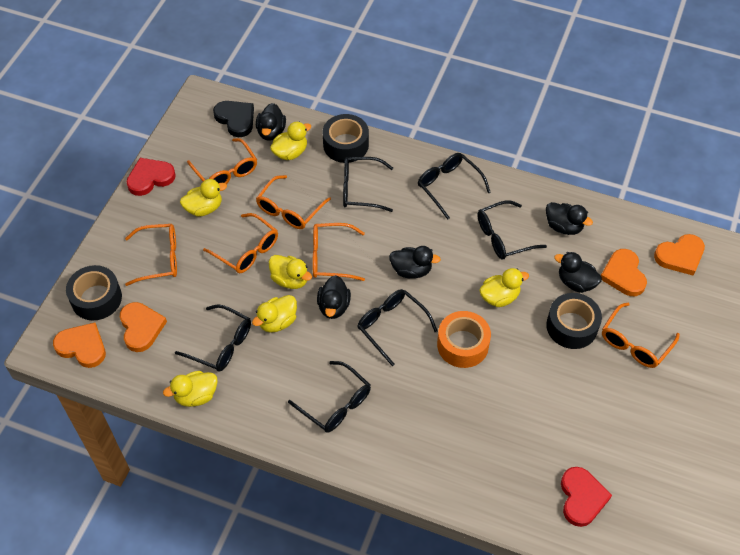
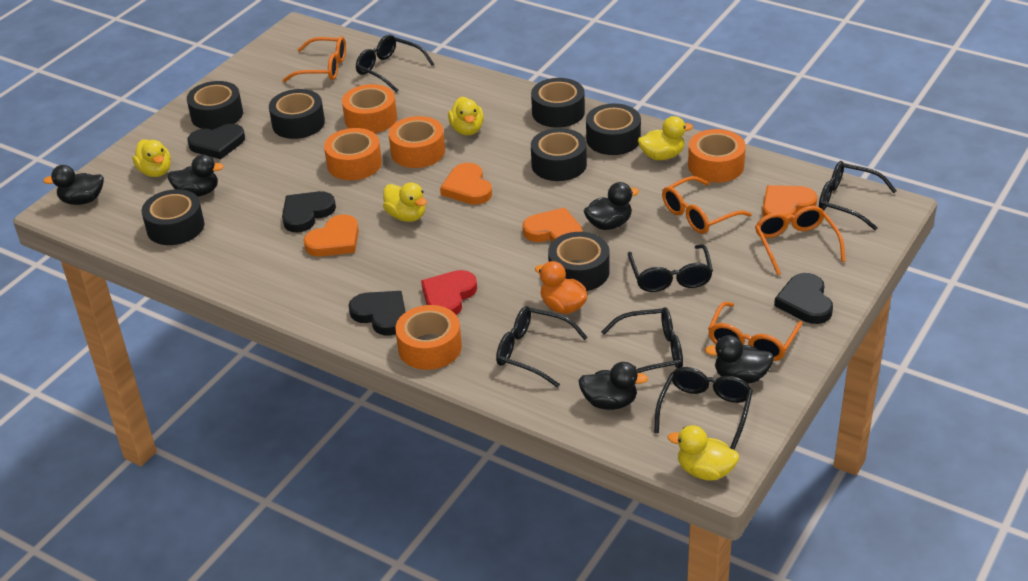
black heart: 1 -> 4
black tape: 3 -> 7
orange duck: 0 -> 1
orange glasses: 6 -> 4
orange tape: 1 -> 5
red heart: 2 -> 1
yellow duck: 6 -> 5

